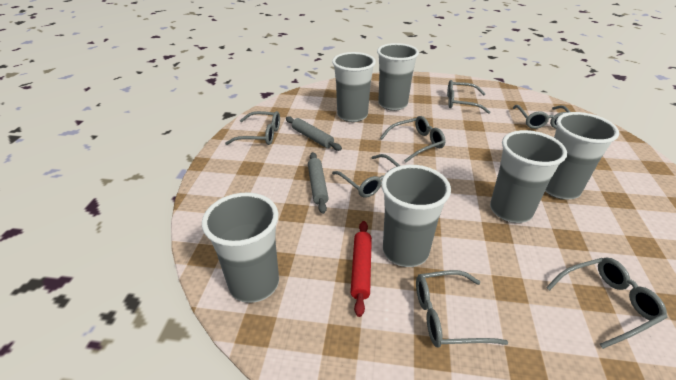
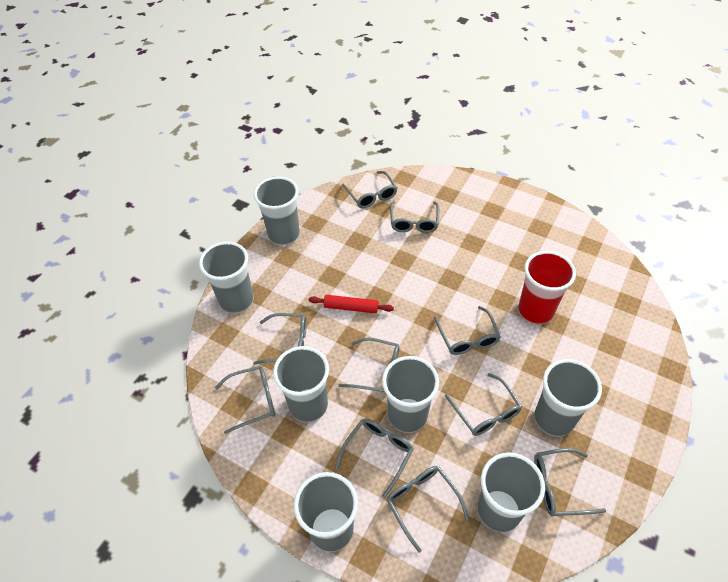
grey cup: 6 -> 7
grey glasses: 7 -> 10
grey rolling pin: 2 -> 0
red cup: 0 -> 1

